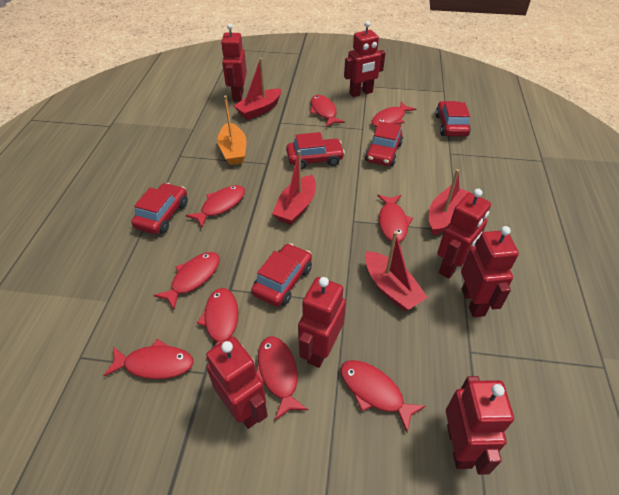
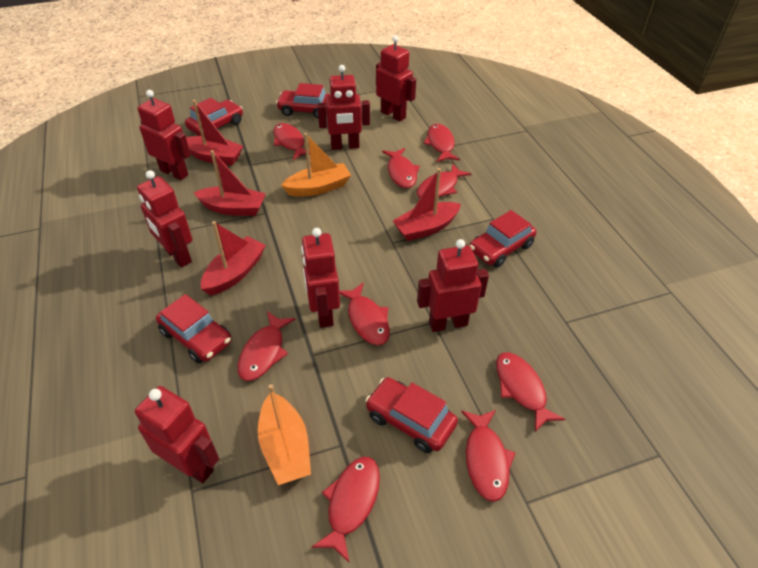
orange boat: 1 -> 2

